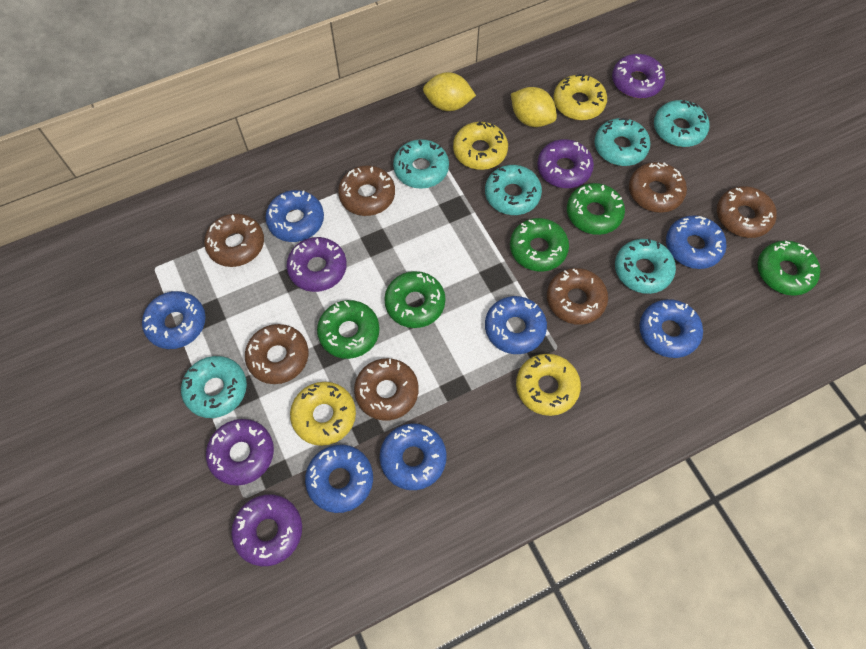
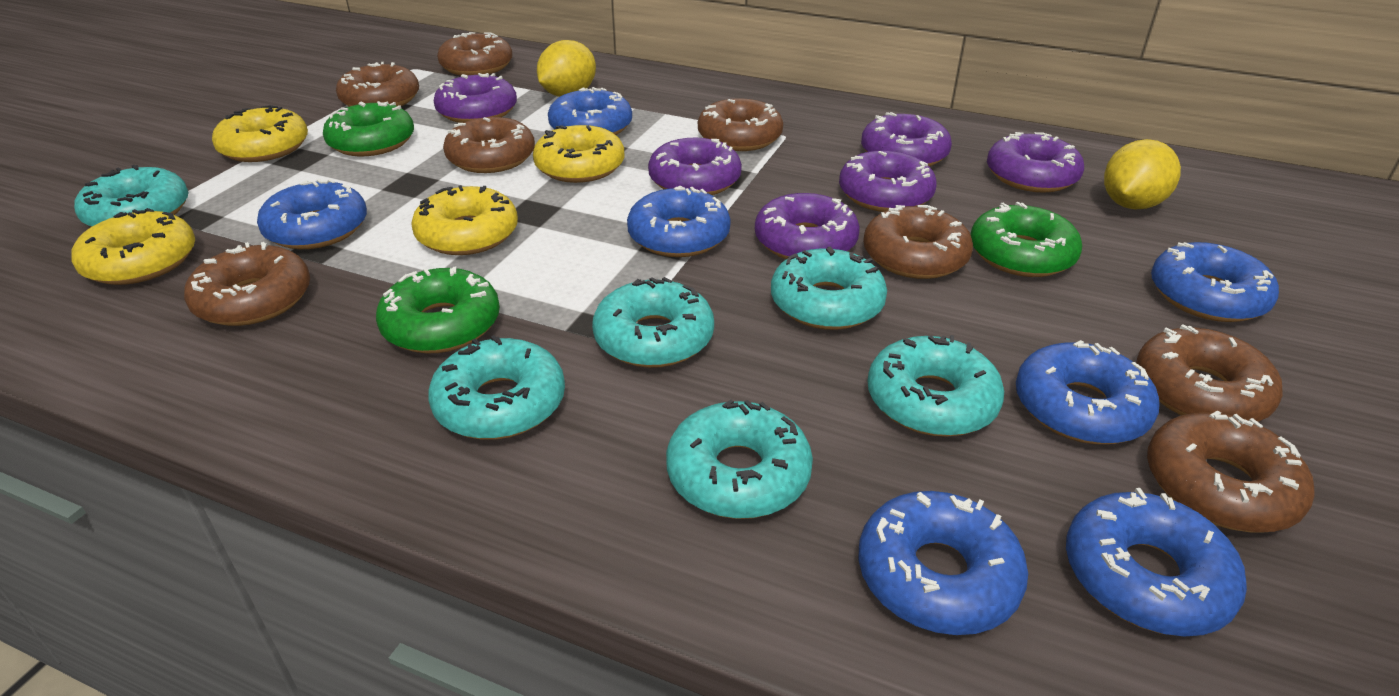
brown donut: 7 -> 8
green donut: 5 -> 3
purple donut: 5 -> 6

